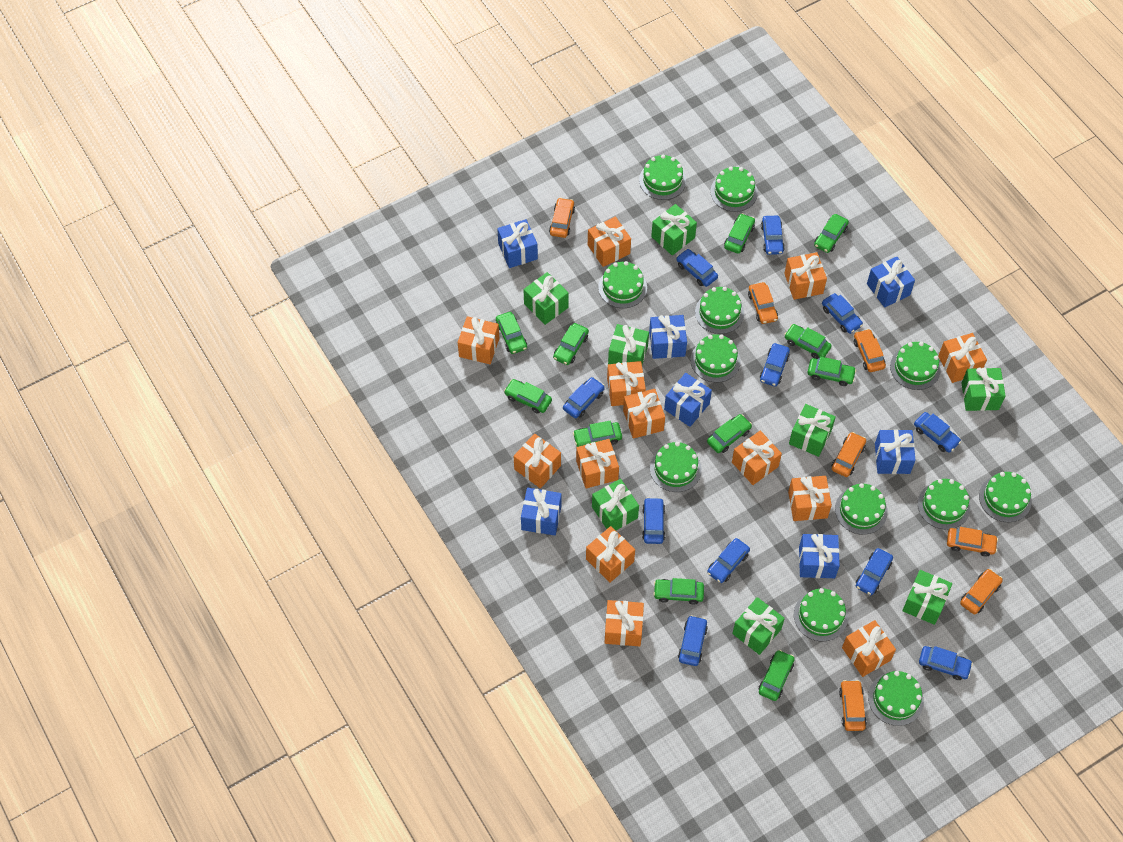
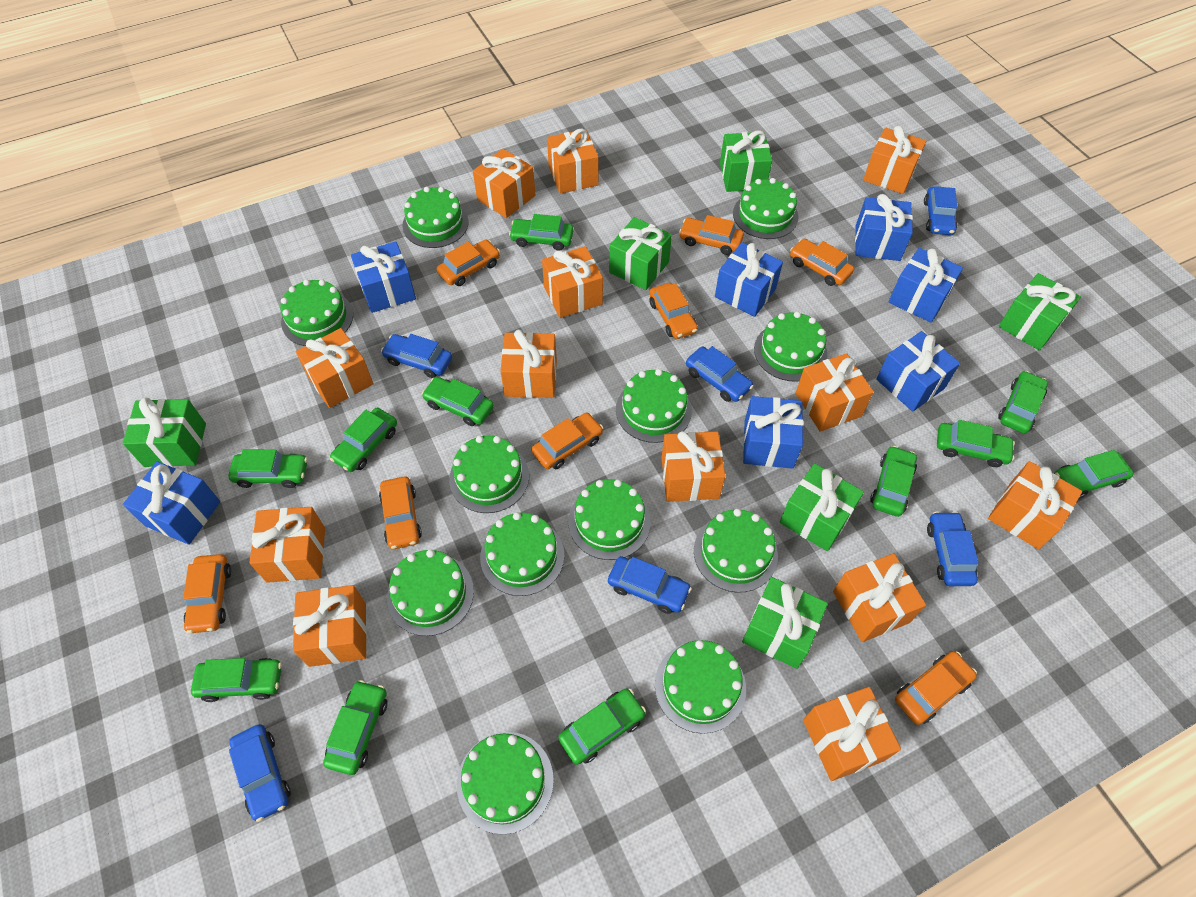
blue car: 11 -> 6
green gift: 8 -> 6
orange car: 7 -> 8

